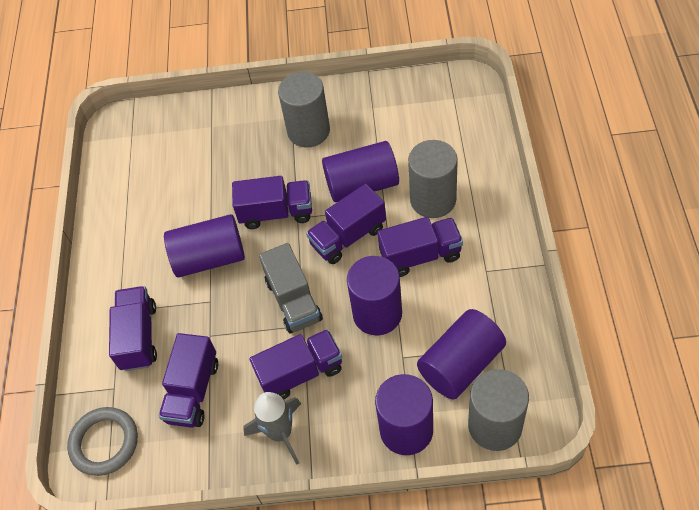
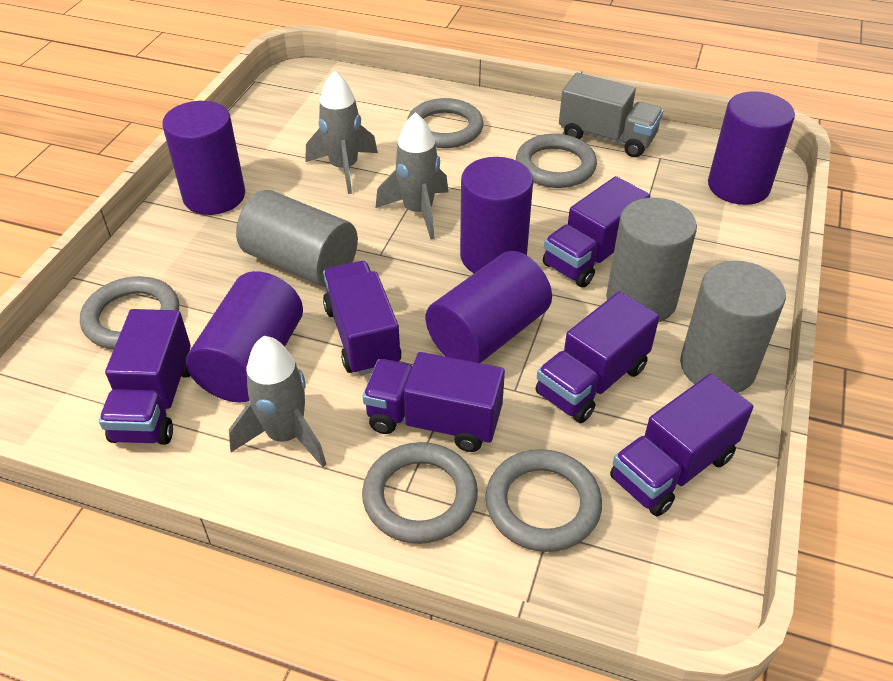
grey ring: 1 -> 5
grey rocket: 1 -> 3

